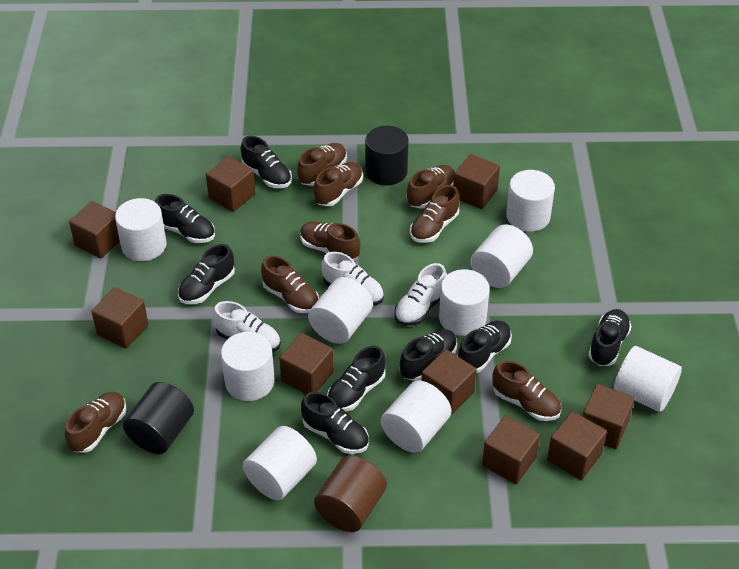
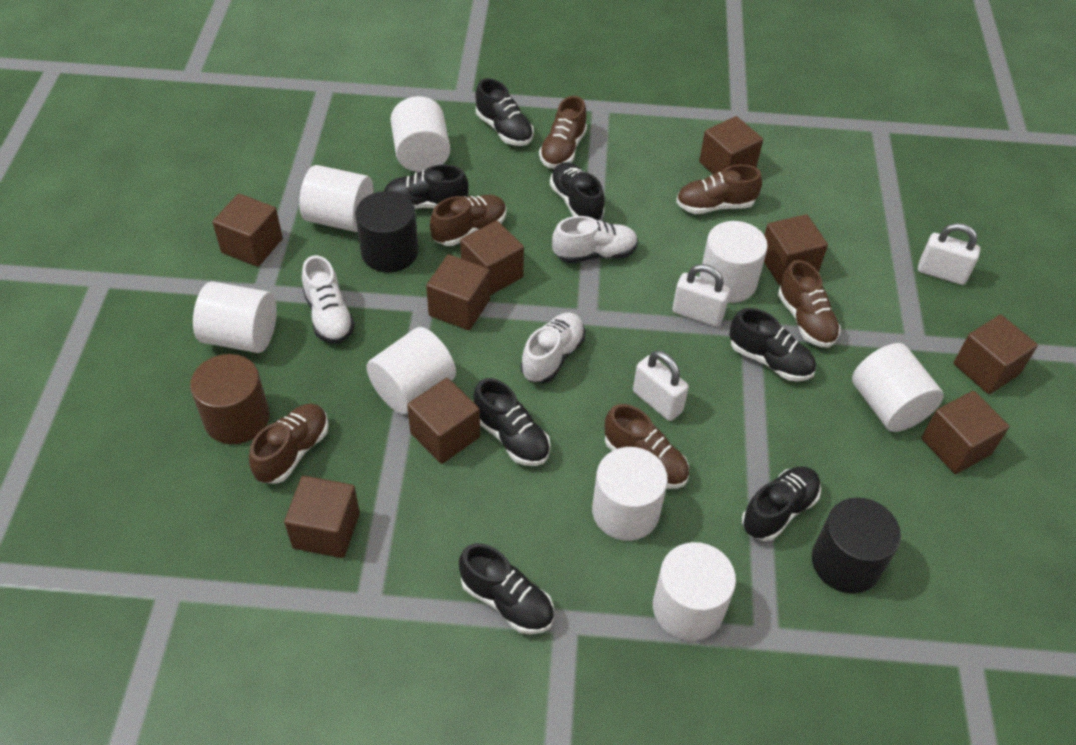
black shoe: 8 -> 7
brown shoe: 8 -> 6
white cylinder: 9 -> 8
white padlock: 0 -> 3

